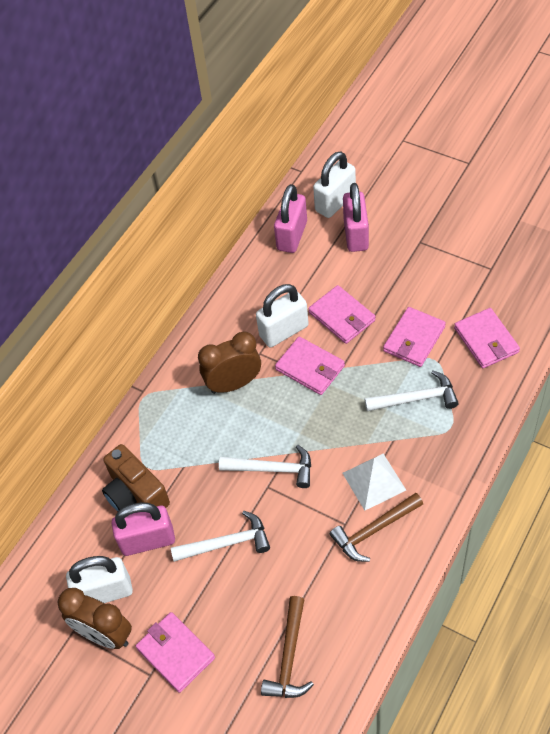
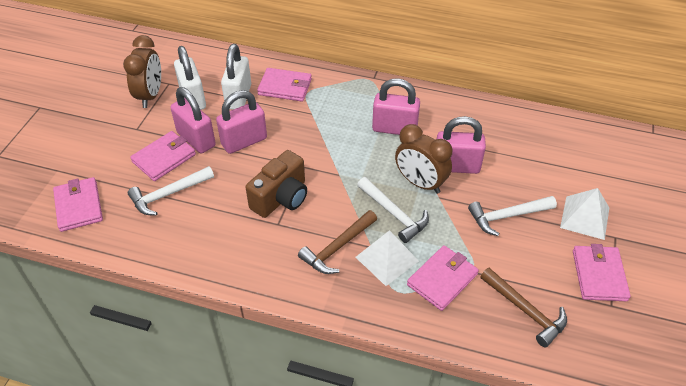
pink padlock: 3 -> 4
white padlock: 3 -> 2
white pyramid: 1 -> 2

